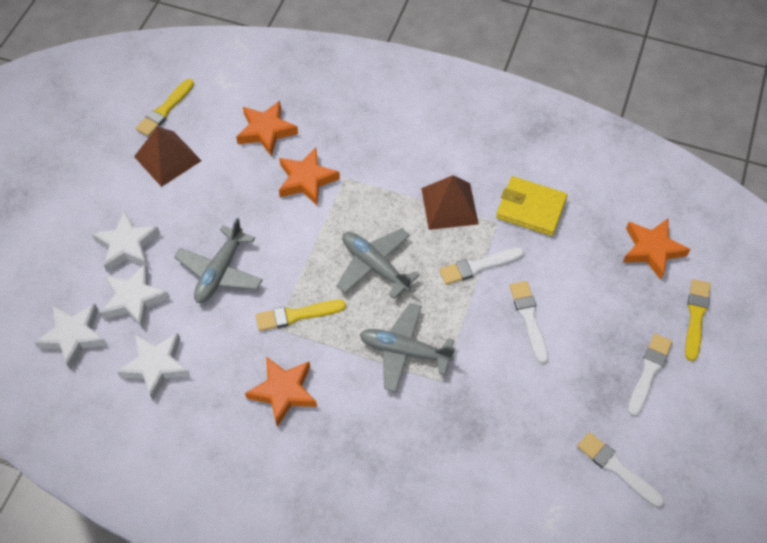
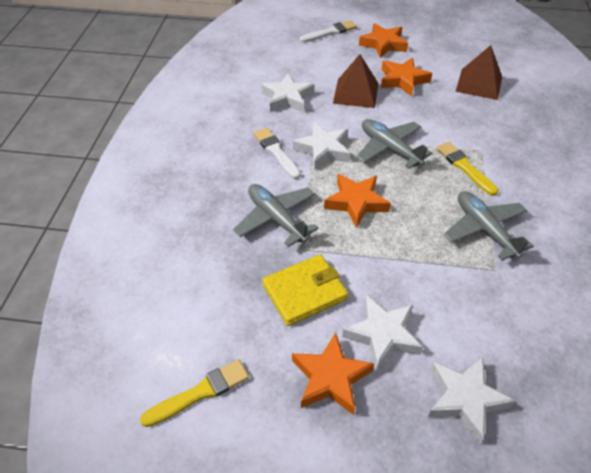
white brush: 4 -> 2
yellow brush: 3 -> 2

